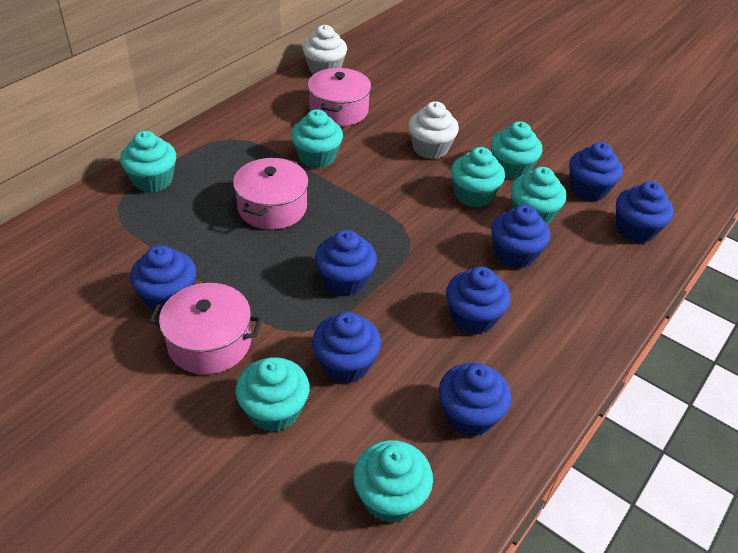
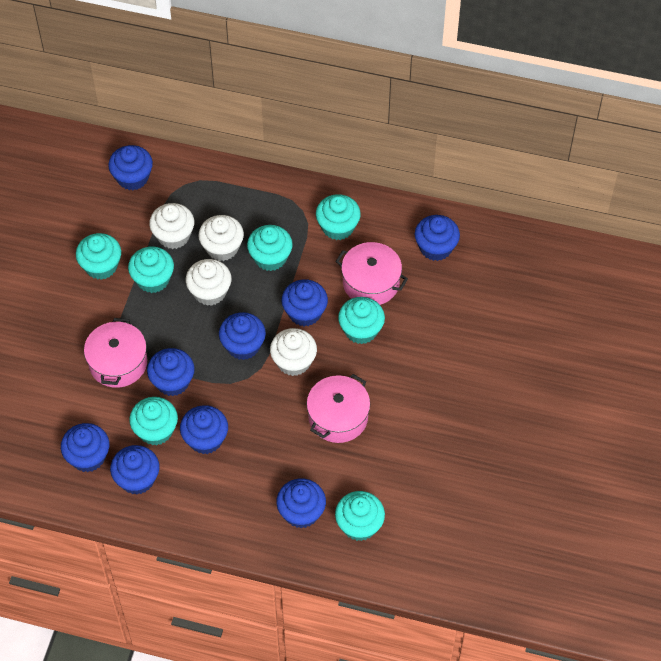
blue cupcake: 8 -> 9
white cupcake: 2 -> 4

